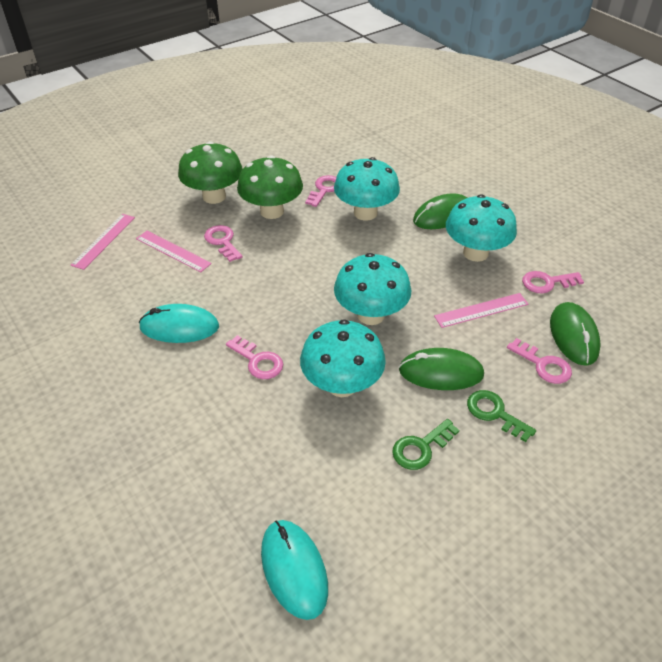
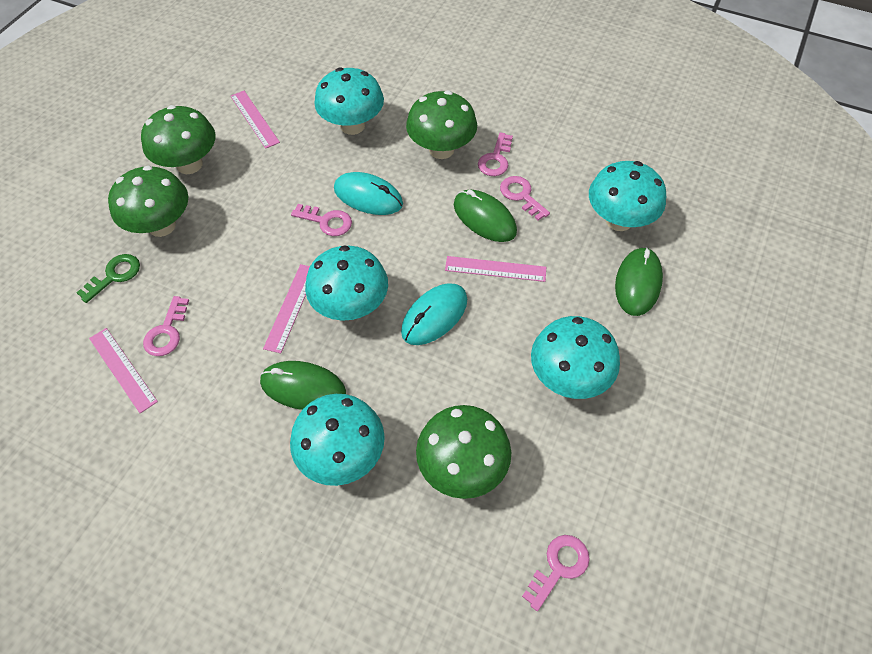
green key: 2 -> 1
green mushroom: 2 -> 4
pink ruler: 3 -> 4
turquoise mushroom: 4 -> 5

